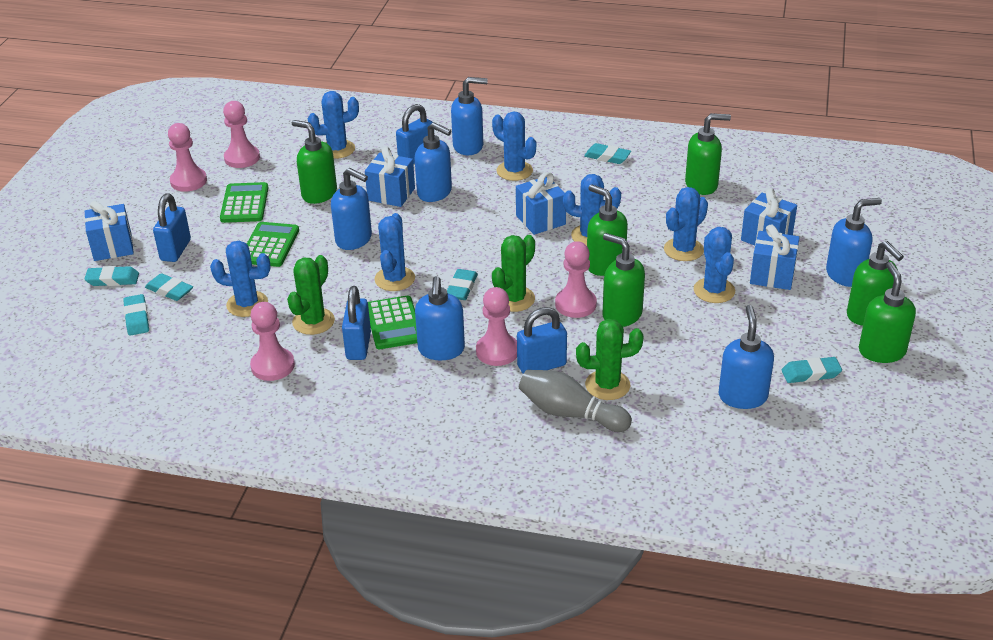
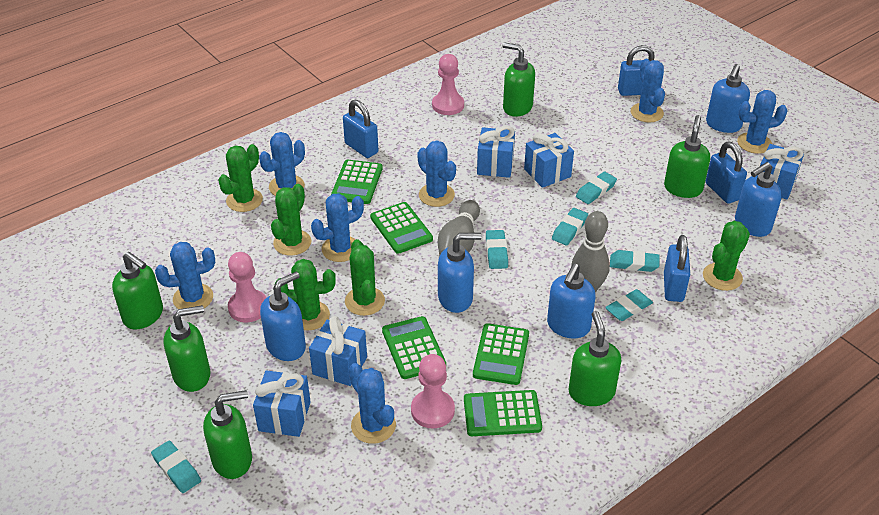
blue soap dispenser: 6 -> 5
green cactus: 3 -> 5
green calculator: 3 -> 5
grey bowling pin: 1 -> 2
pink pawn: 5 -> 3

